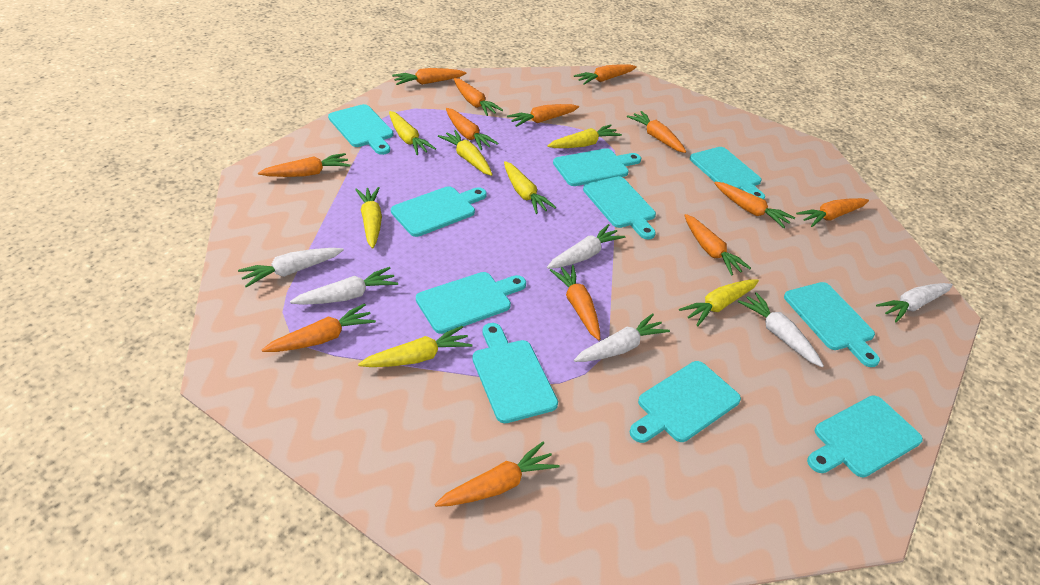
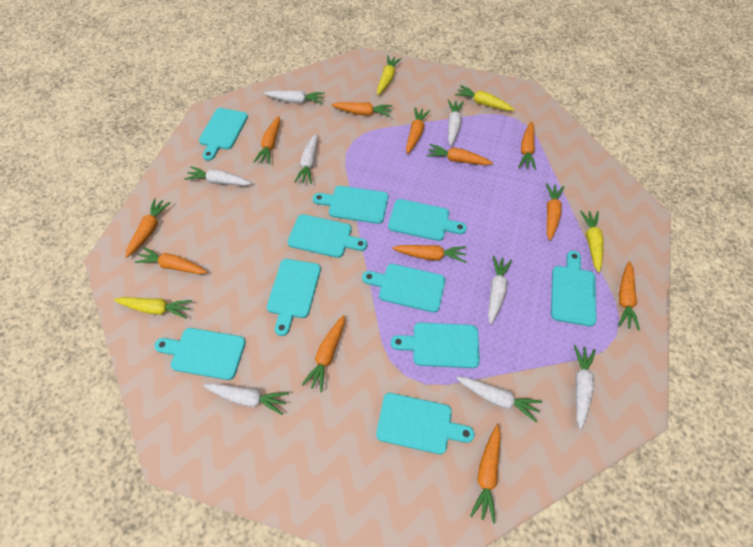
orange carrot: 13 -> 12
white carrot: 6 -> 8
yellow carrot: 7 -> 4

